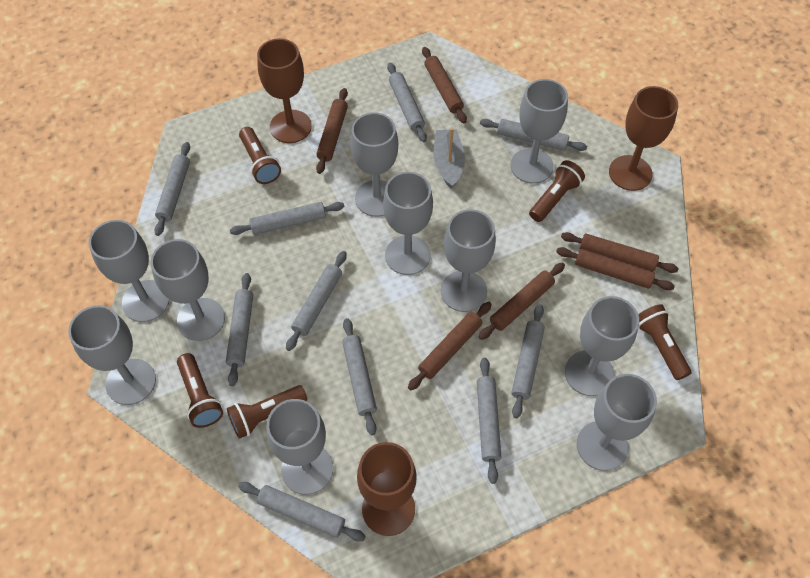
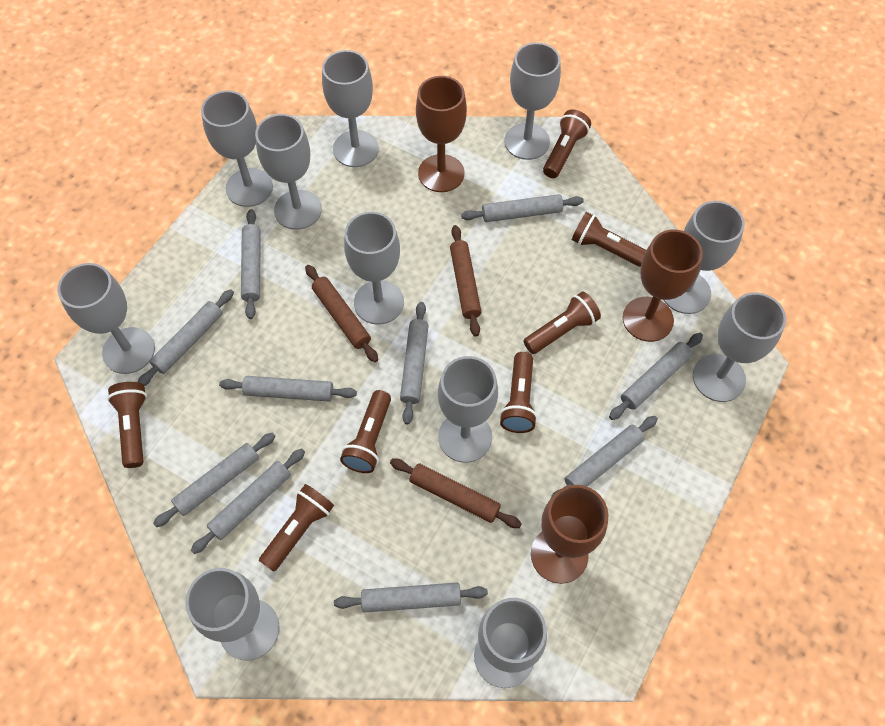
brown flashlight: 5 -> 7
brown rolling pin: 6 -> 3
grey boat: 1 -> 0
grey goblet: 10 -> 11

